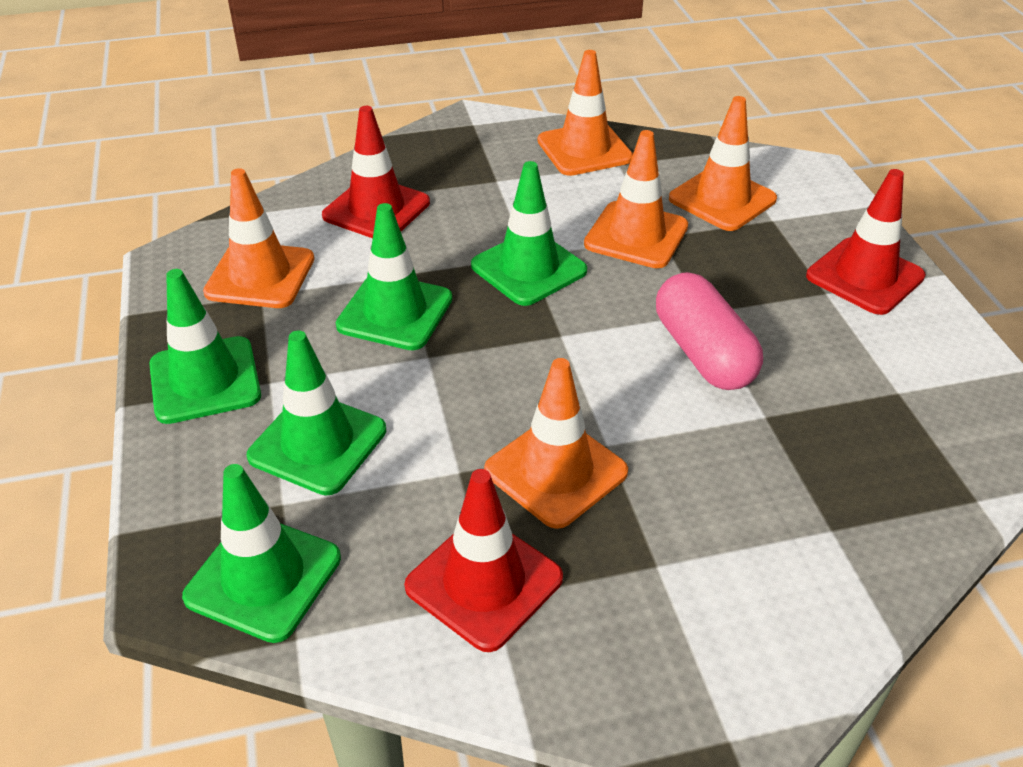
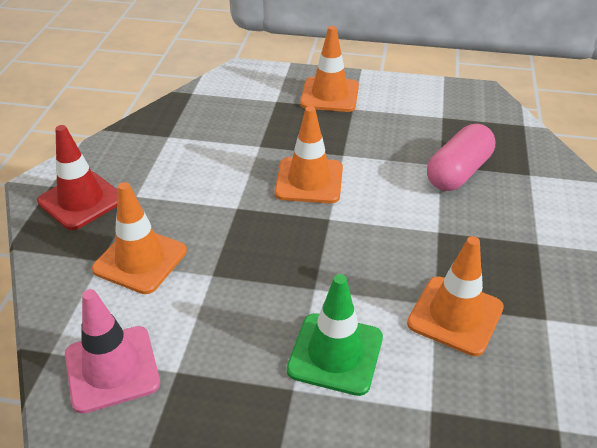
green traffic cone: 5 -> 1
orange traffic cone: 5 -> 4
pink traffic cone: 0 -> 1
red traffic cone: 3 -> 1

